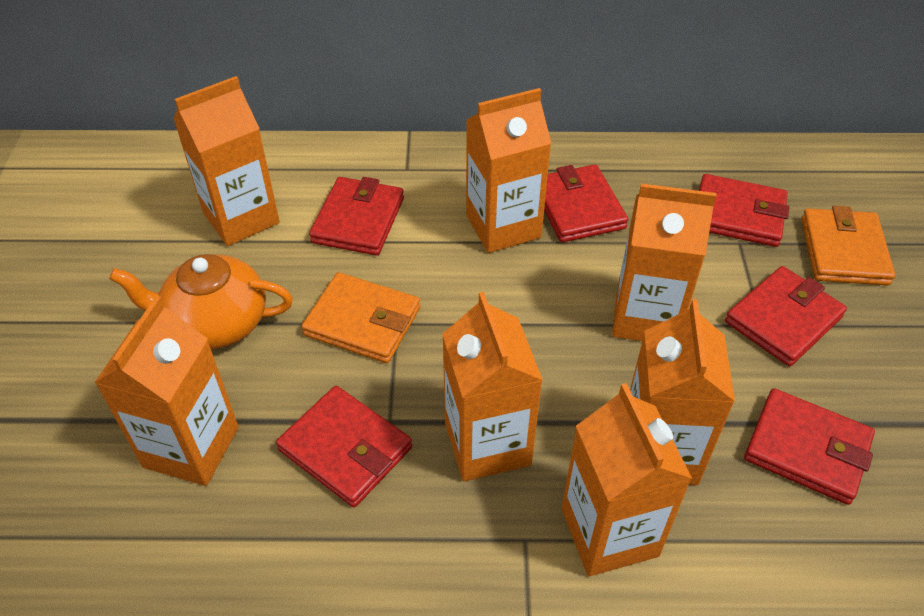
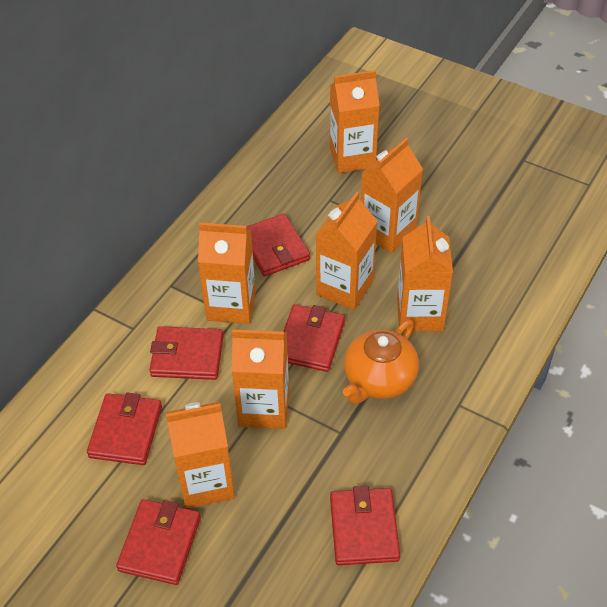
orange wallet: 2 -> 0

